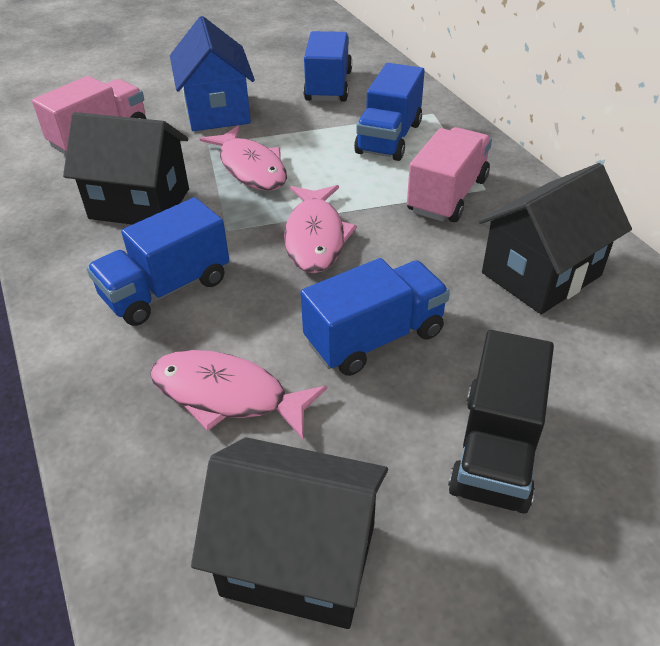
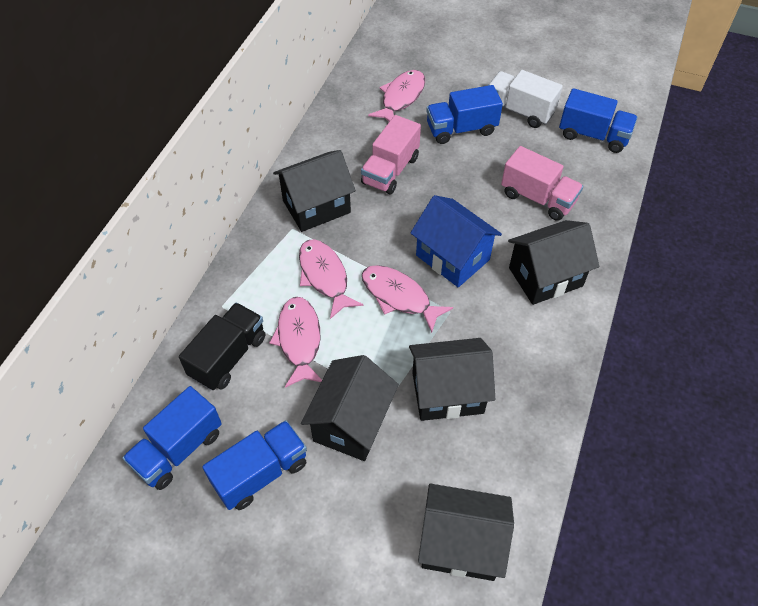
black house: 3 -> 5
pink fish: 3 -> 4
white truck: 0 -> 1

